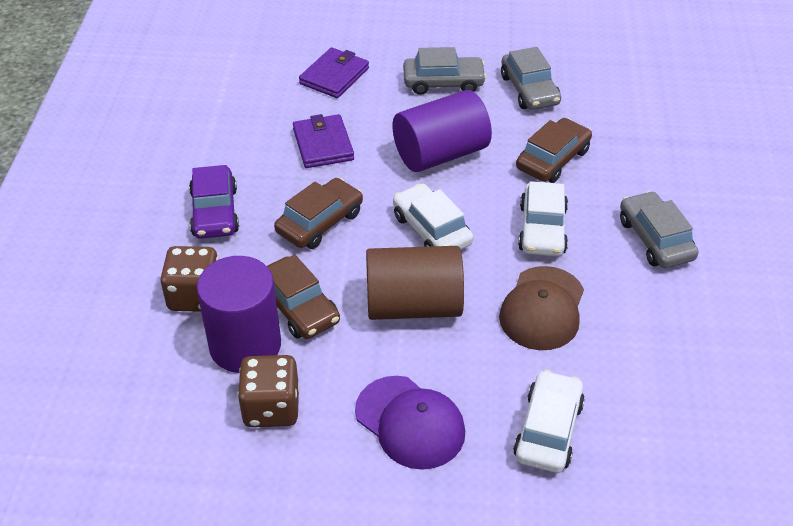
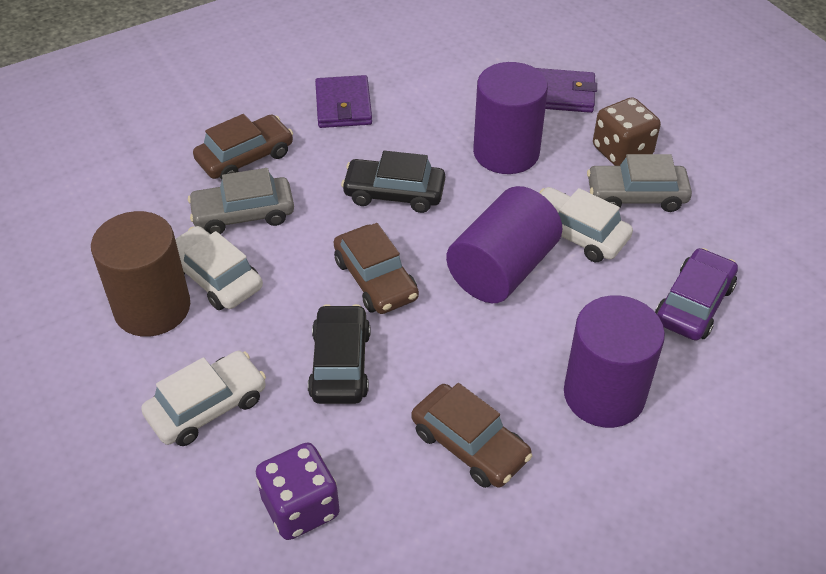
black car: 0 -> 2
brown cap: 1 -> 0
brown dice: 2 -> 1
grey car: 3 -> 2
purple cap: 1 -> 0
purple cylinder: 2 -> 3
purple dice: 0 -> 1

